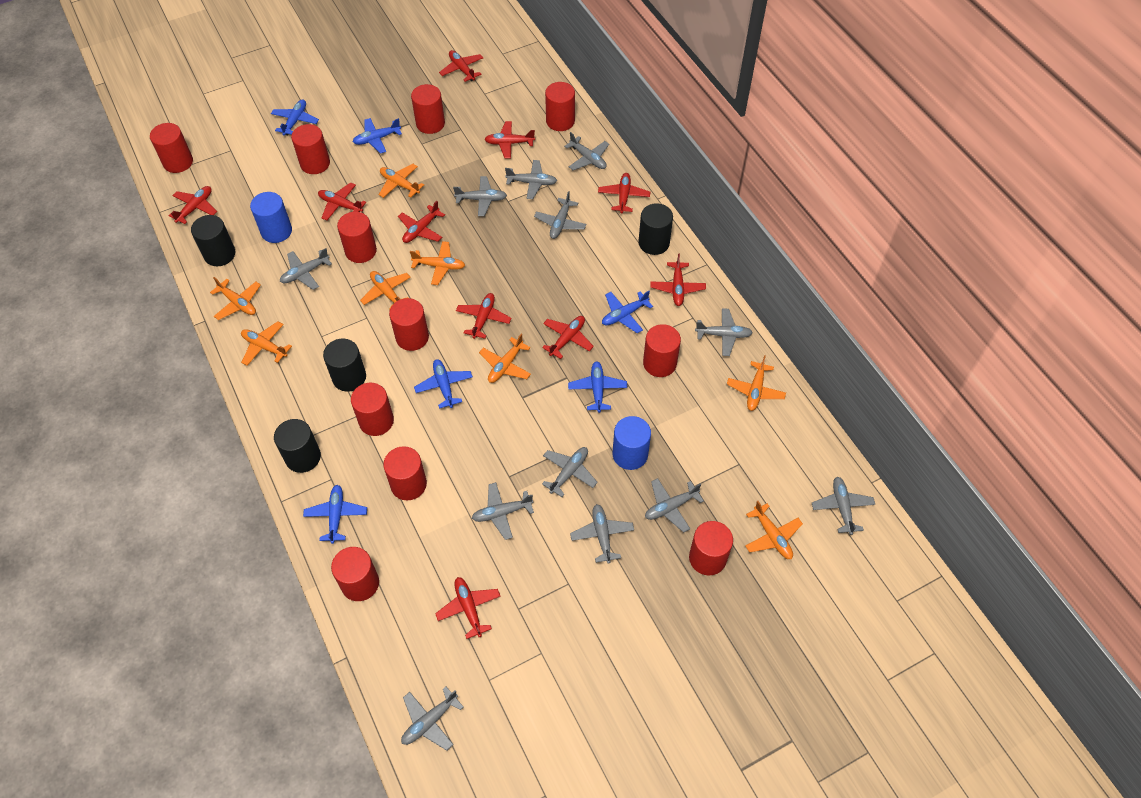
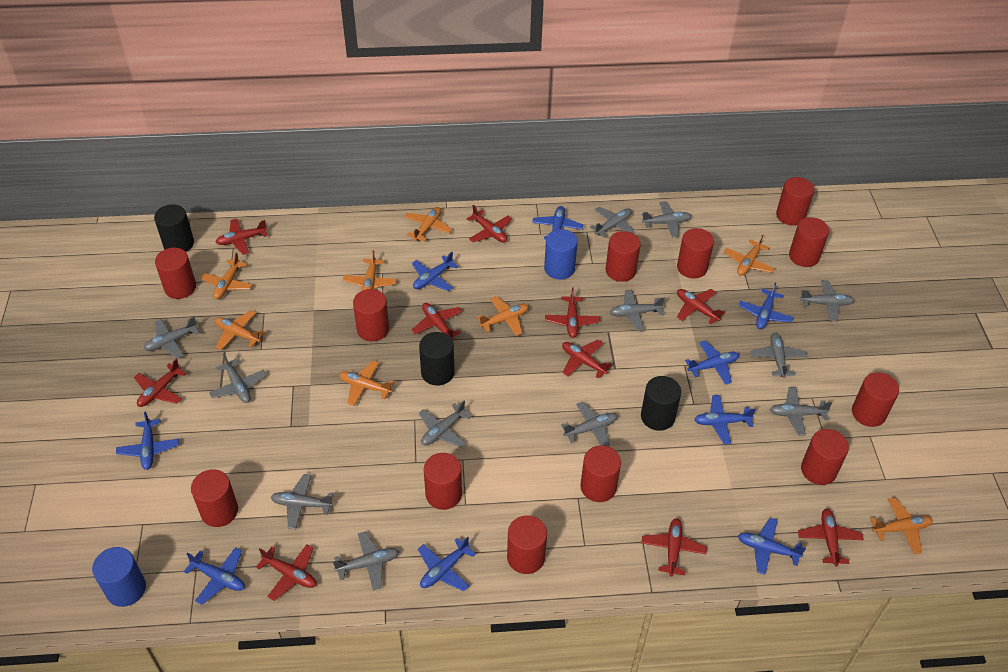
black cylinder: 4 -> 3
blue plane: 6 -> 9
red cylinder: 11 -> 12

